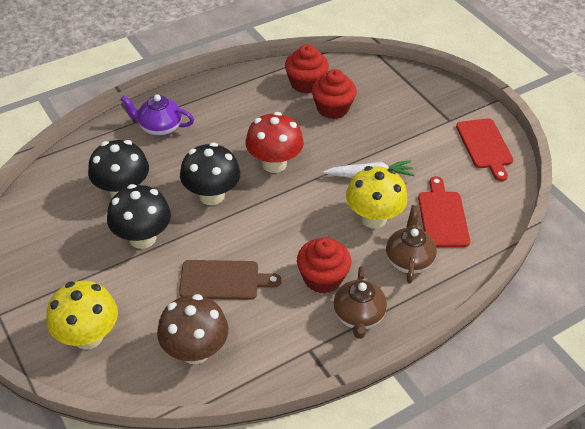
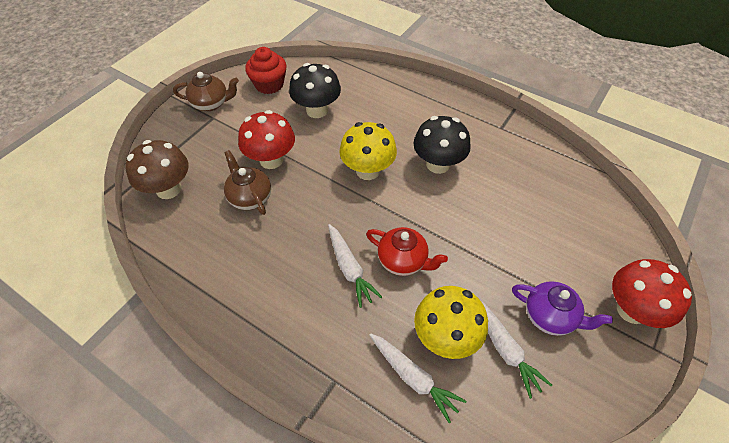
black mushroom: 3 -> 2
brown cutting board: 1 -> 0
red cupcake: 3 -> 1
red cutting board: 2 -> 0
red mushroom: 1 -> 2
red teapot: 0 -> 1
white carrot: 1 -> 3

